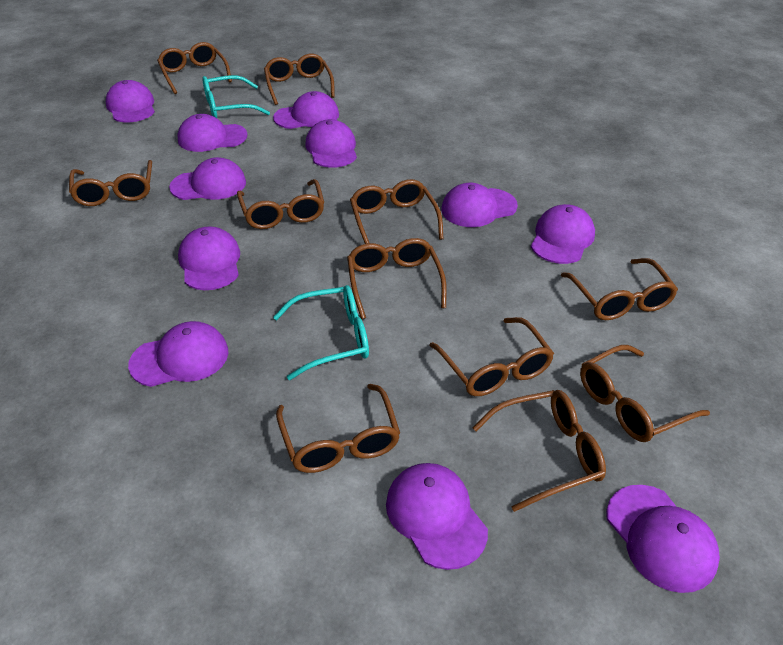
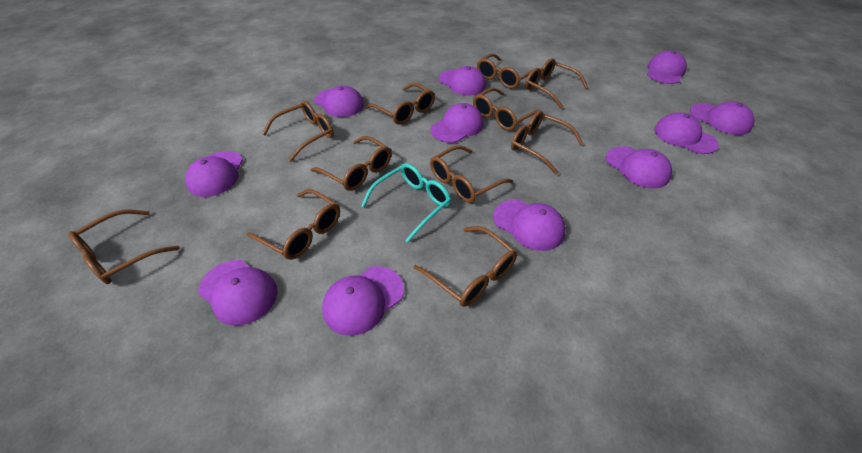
turquoise glasses: 2 -> 1

